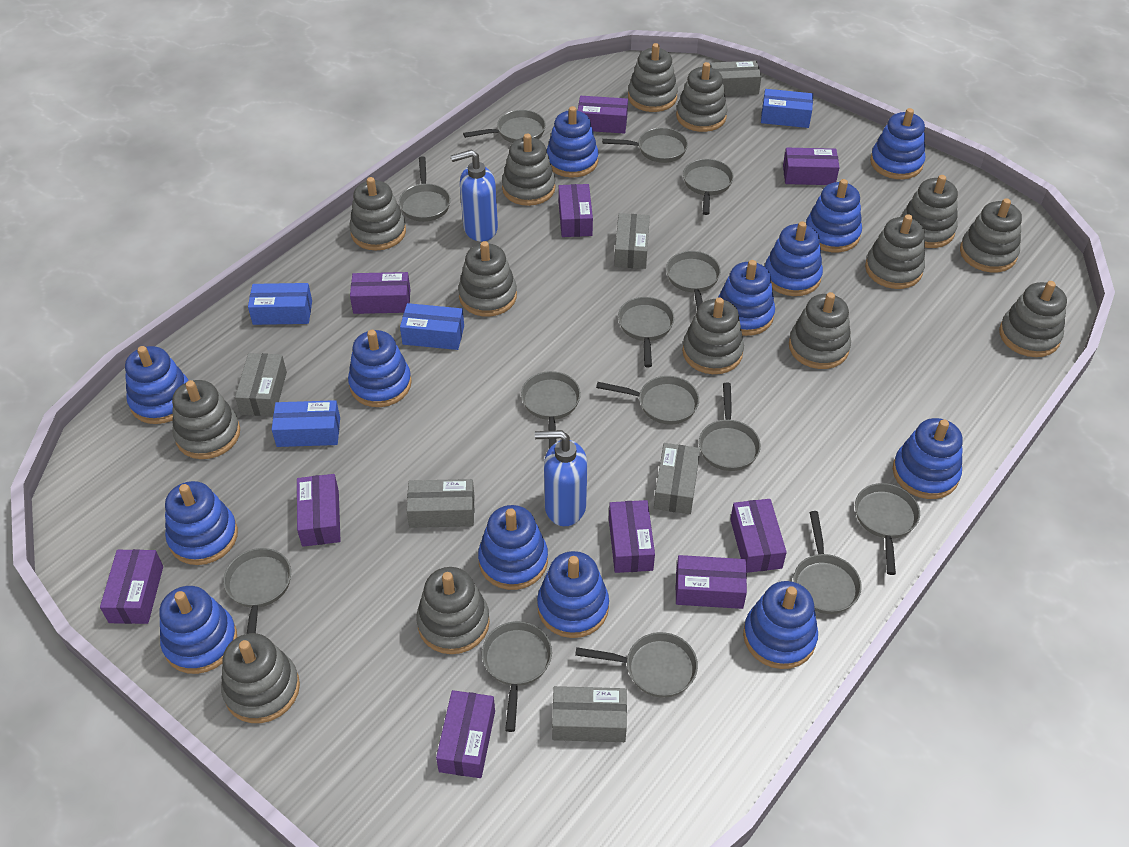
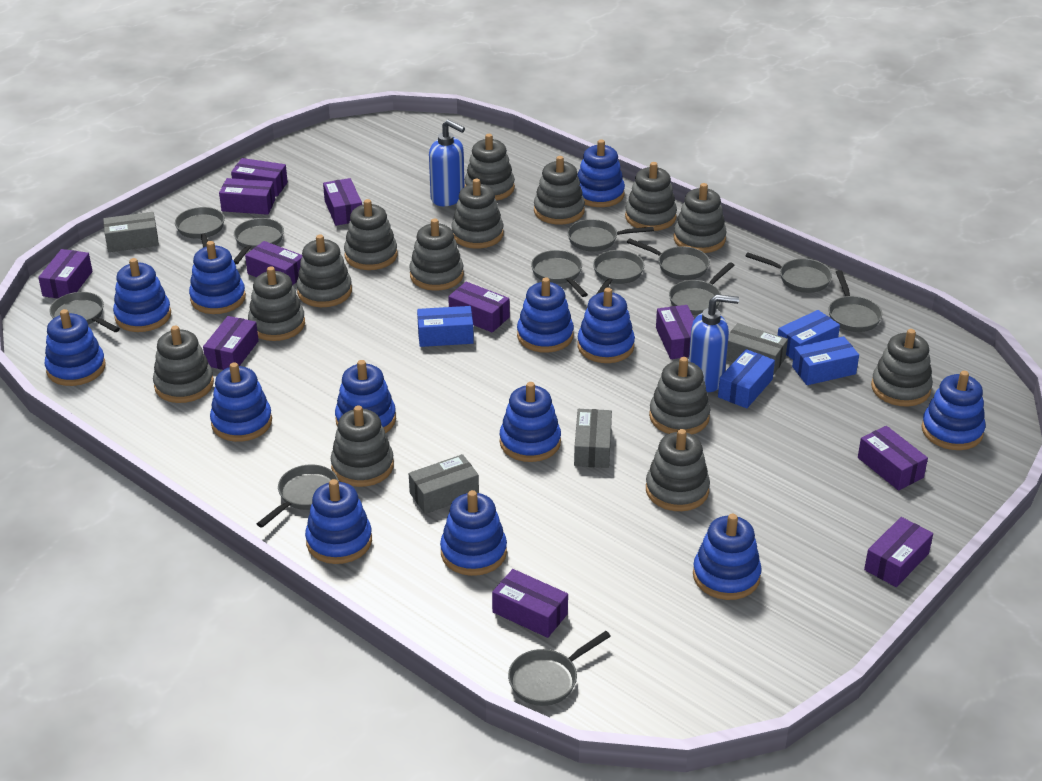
grey box: 6 -> 4
grey pan: 14 -> 12
purple box: 10 -> 11

